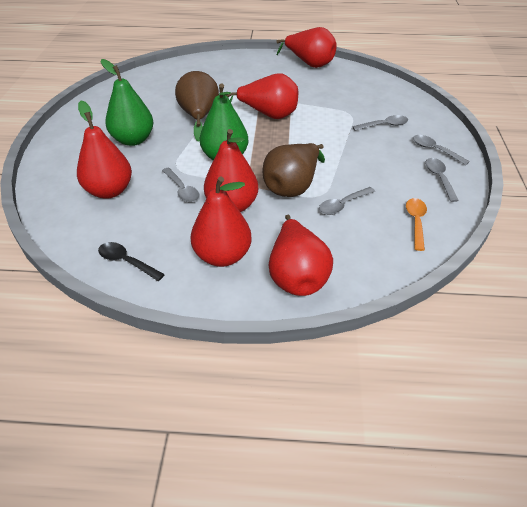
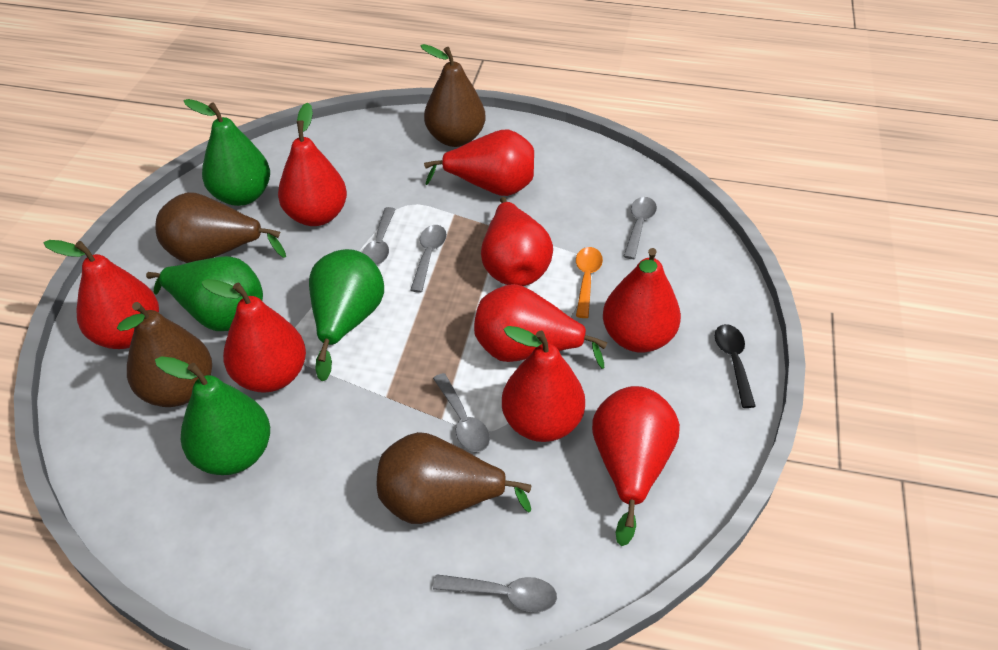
brown pear: 2 -> 4
green pear: 2 -> 4
red pear: 6 -> 9

